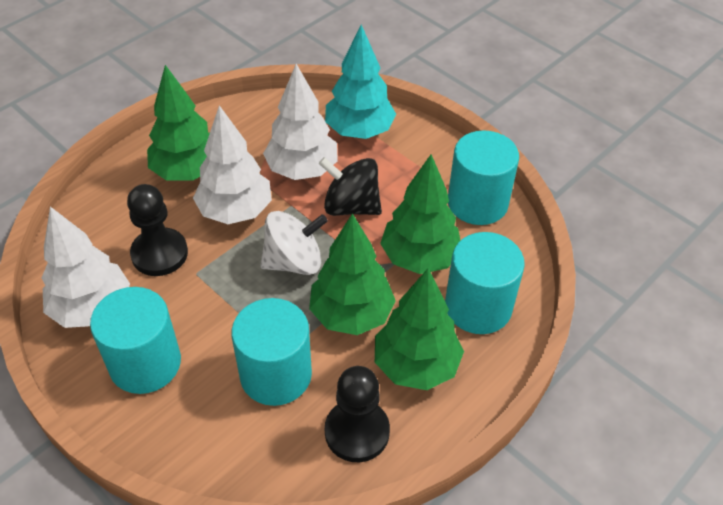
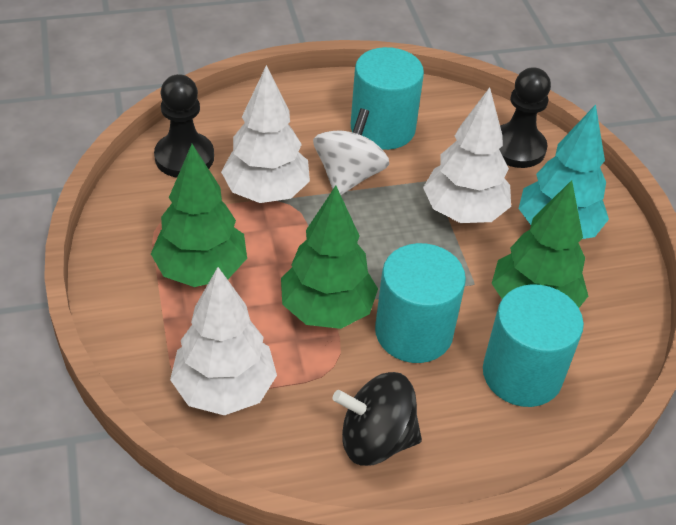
green tree: 4 -> 3
turquoise cylinder: 4 -> 3

